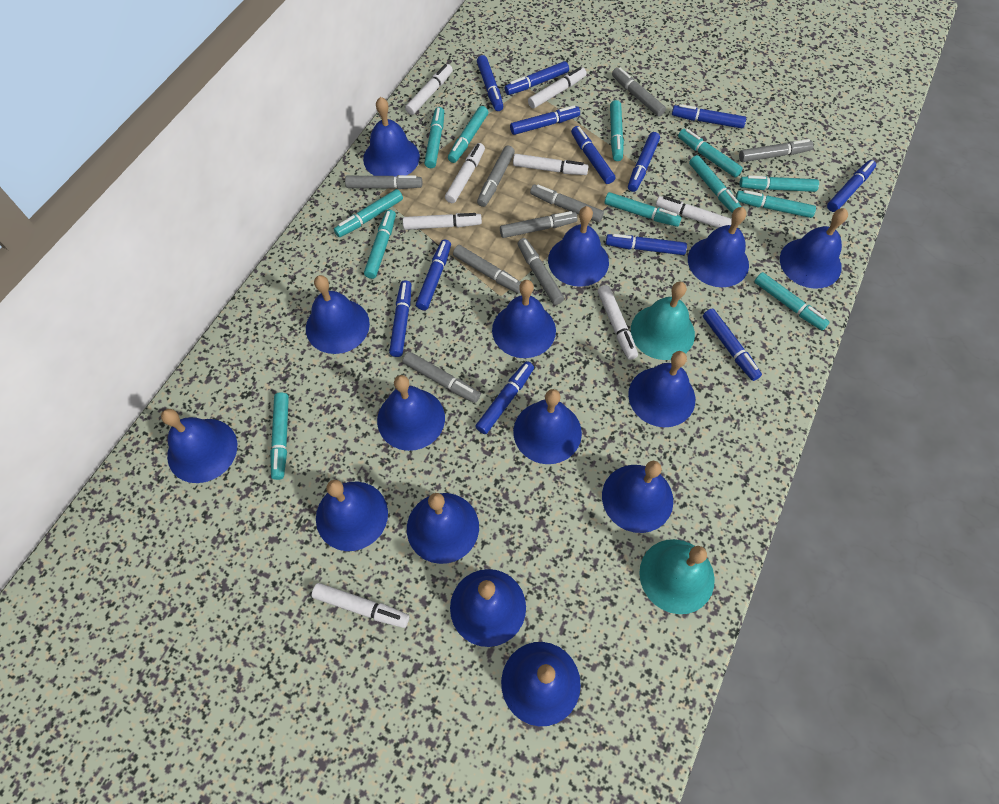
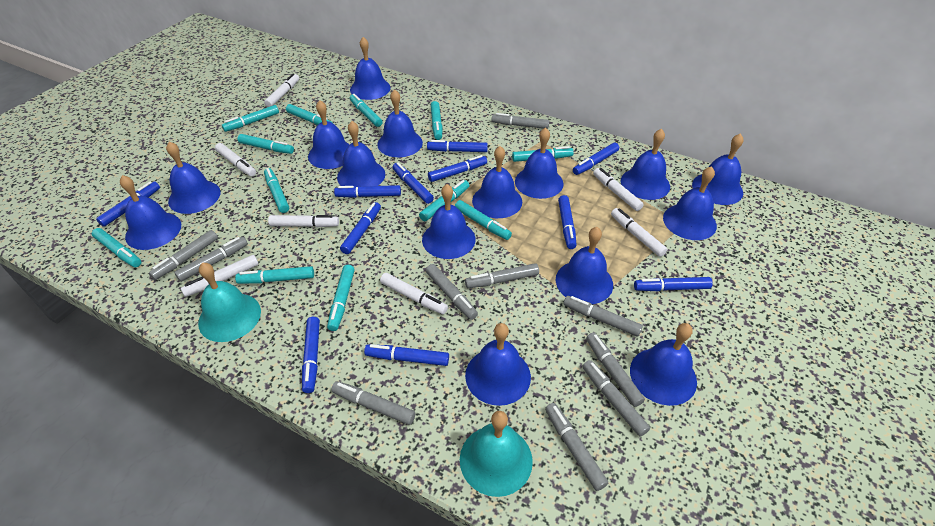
blue marker: 12 -> 11
grey marker: 9 -> 10
white marker: 8 -> 7

